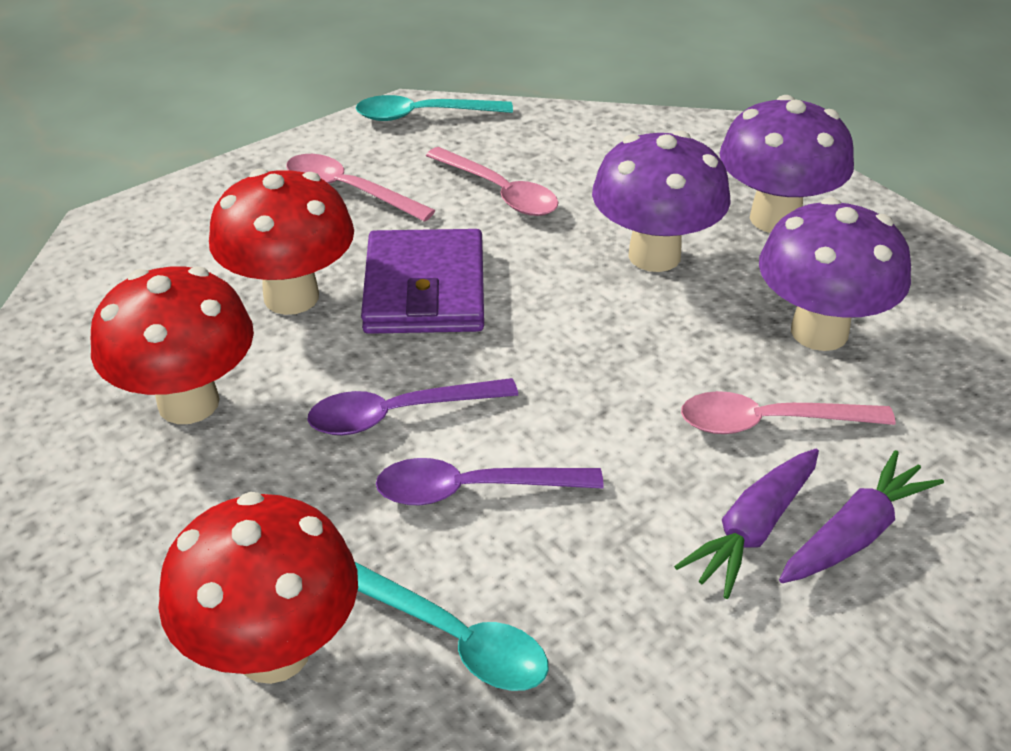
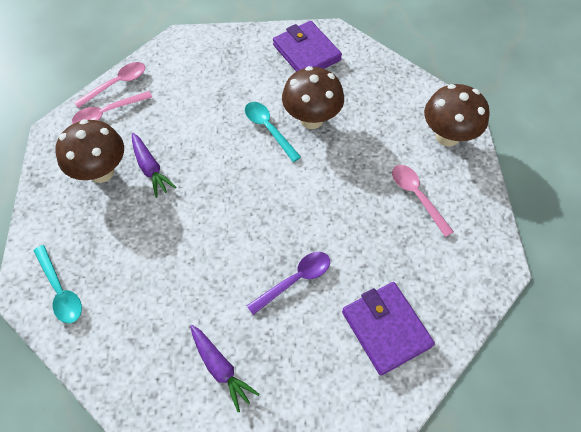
brown mushroom: 0 -> 3
purple mushroom: 3 -> 0
purple spoon: 2 -> 1
purple wallet: 1 -> 2
red mushroom: 3 -> 0

